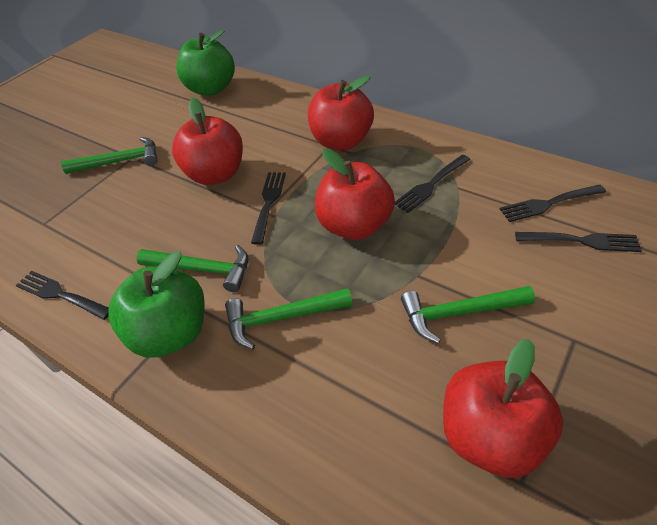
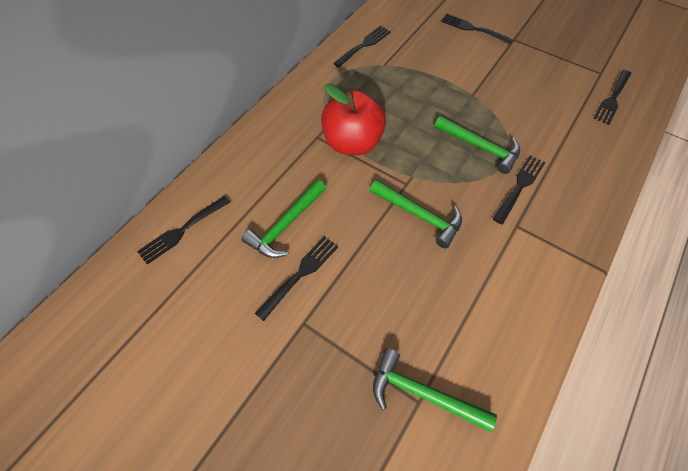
black fork: 5 -> 6
green apple: 2 -> 0
red apple: 4 -> 1

